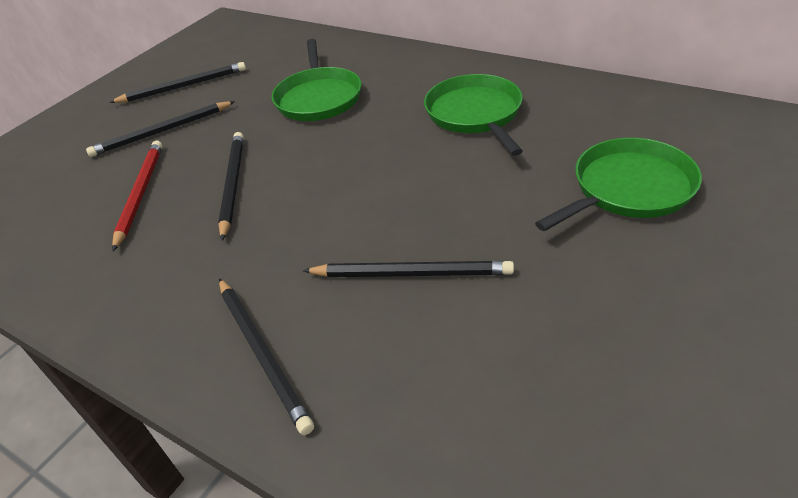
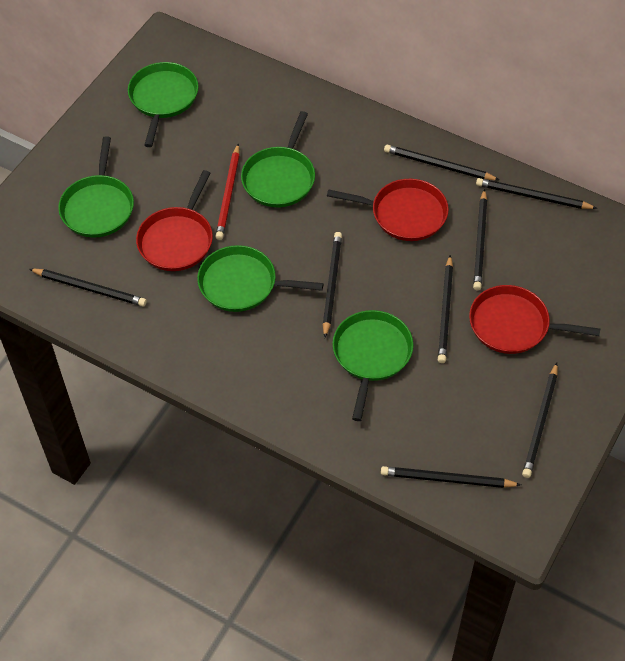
black pencil: 5 -> 8
green pan: 3 -> 5
red pan: 0 -> 3

